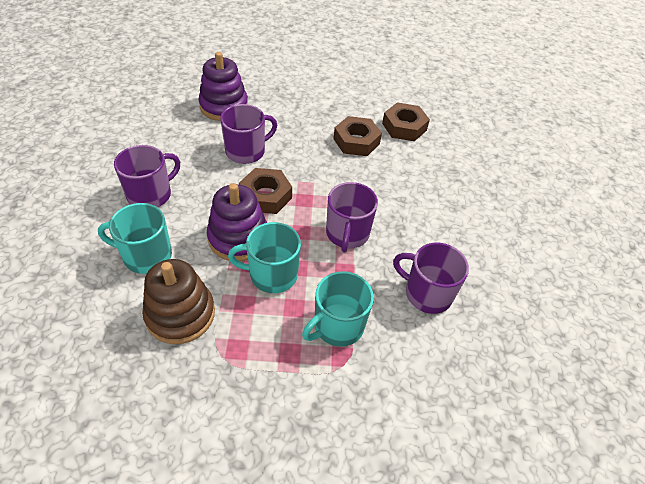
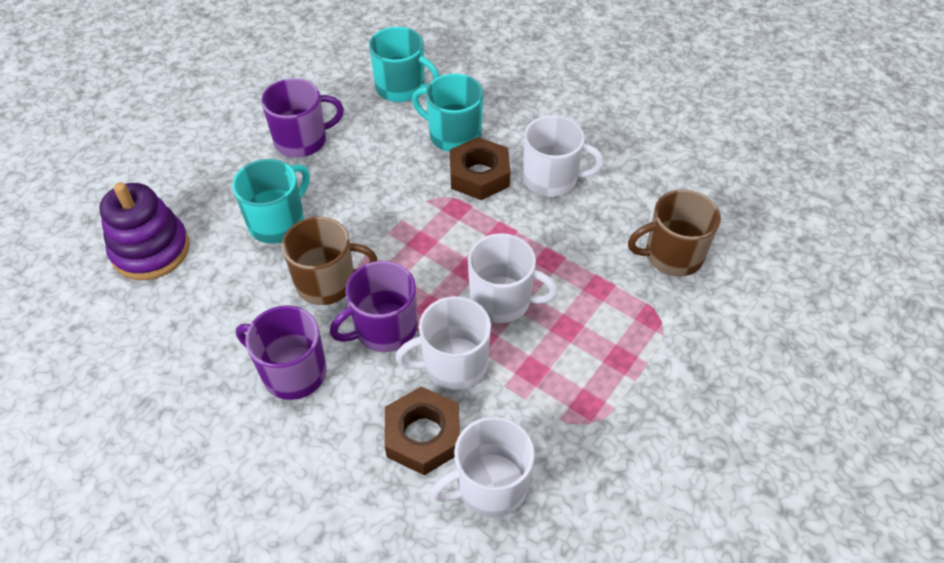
brown mug: 0 -> 2
brown nut: 3 -> 2
brown stacking toy: 1 -> 0
purple mug: 4 -> 3
purple stacking toy: 2 -> 1
white mug: 0 -> 4

